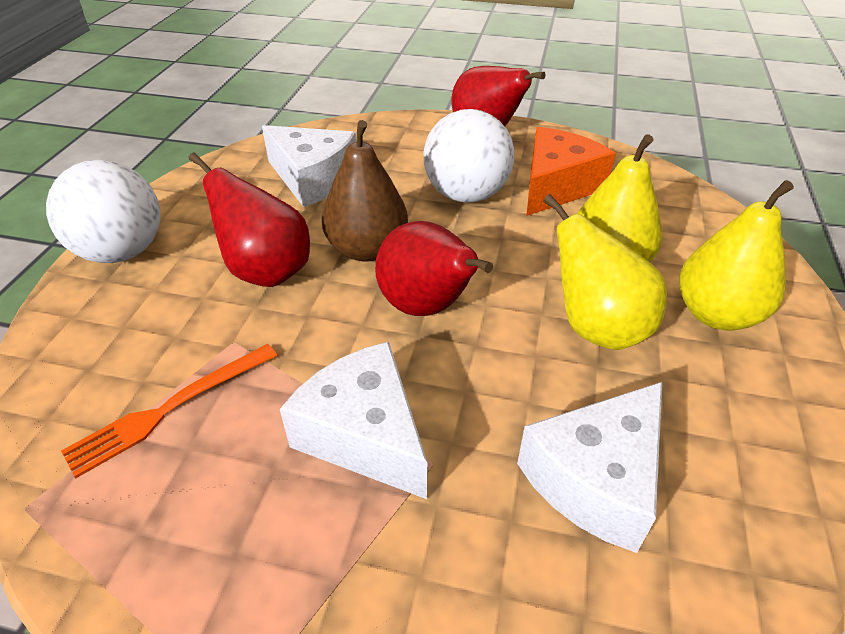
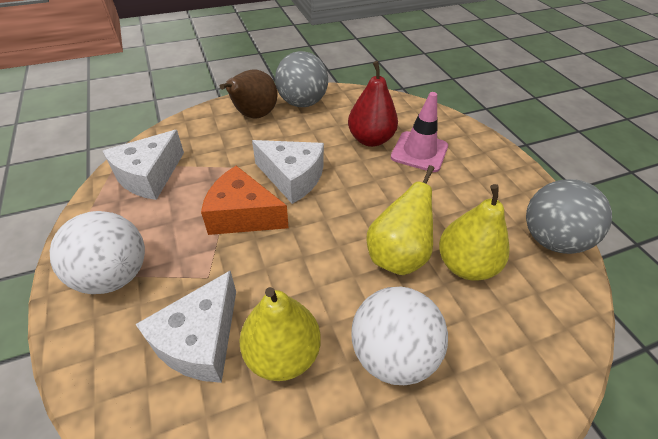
grey ball: 0 -> 2
orange fork: 1 -> 0
pink traffic cone: 0 -> 1
red pear: 3 -> 1

